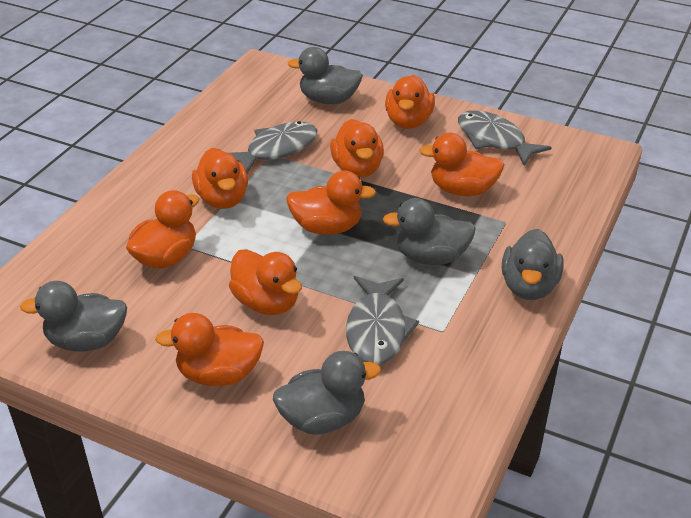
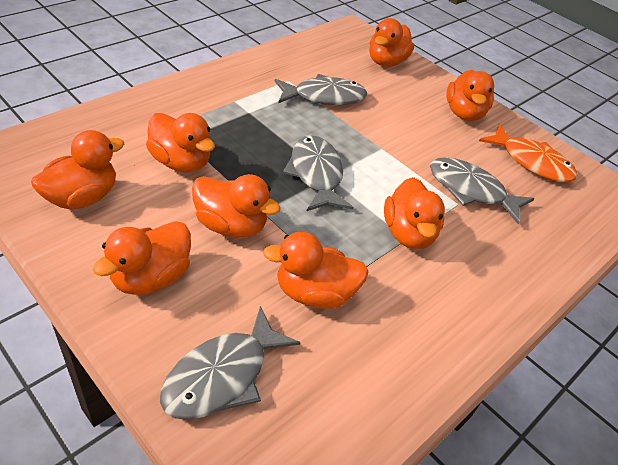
grey duck: 5 -> 0
grey fish: 3 -> 4
orange fish: 0 -> 1

